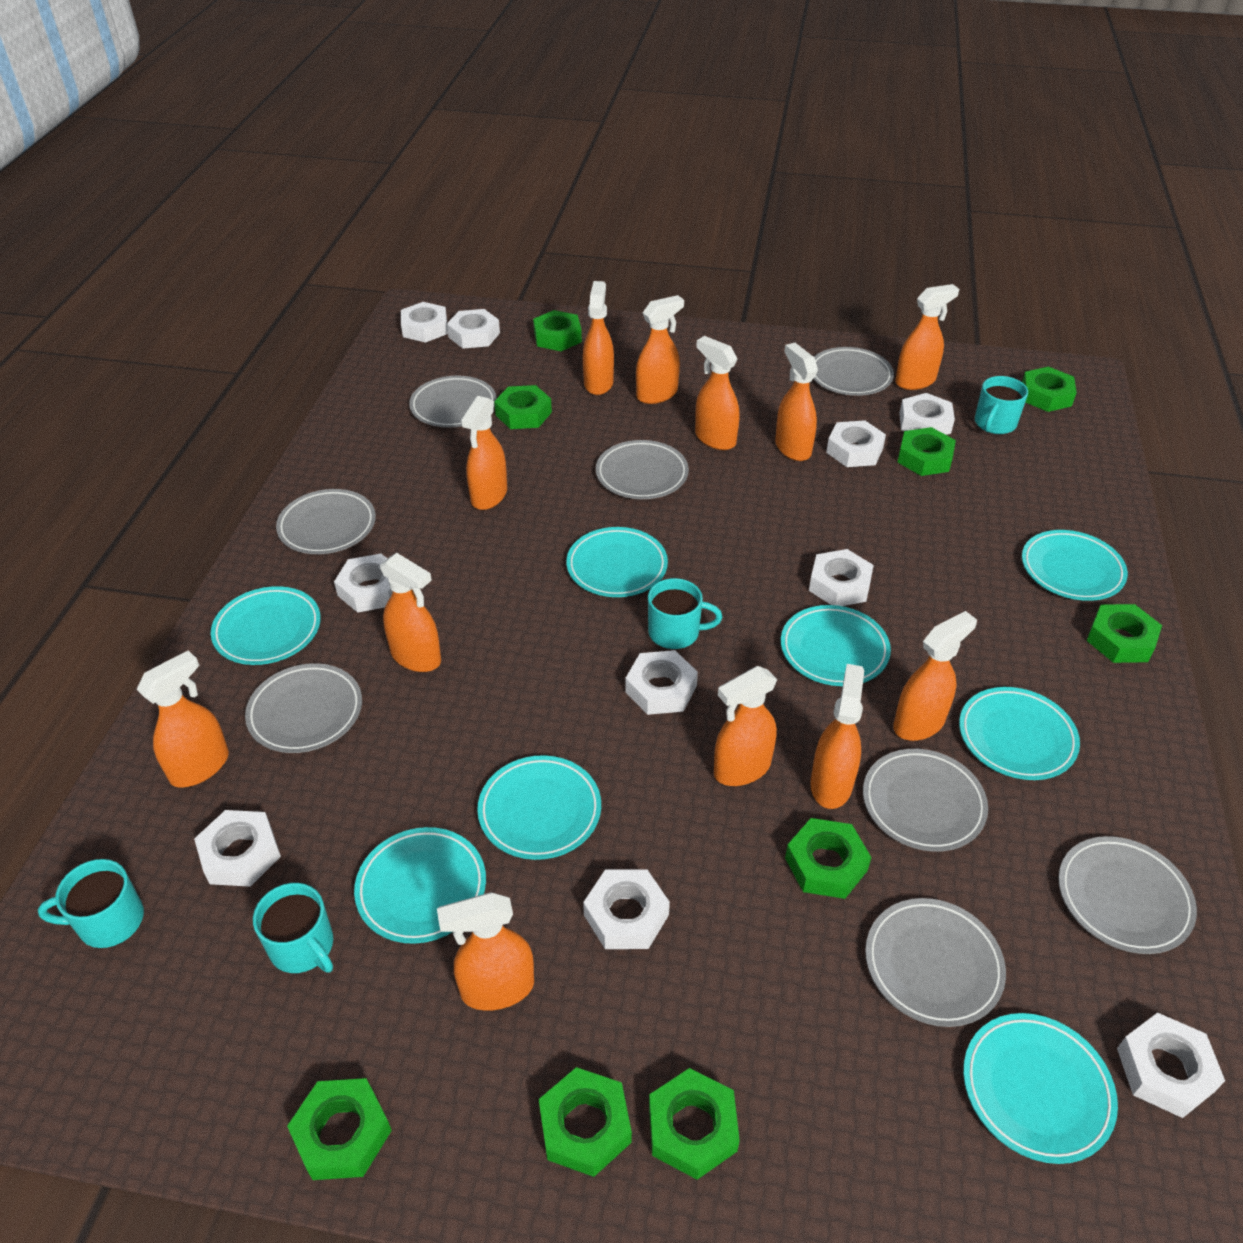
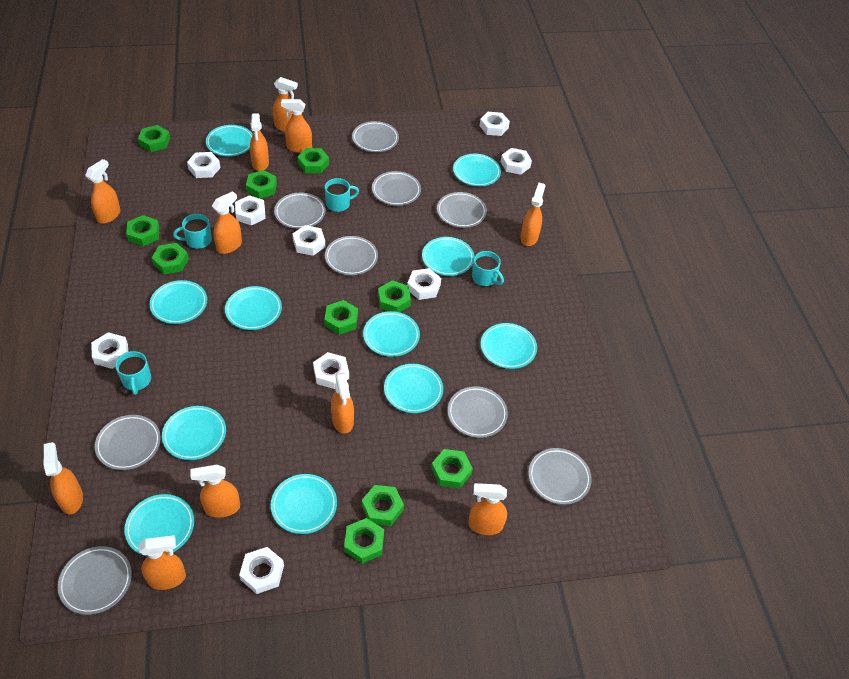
green nut: 9 -> 10
grey plate: 8 -> 9
orange spray bottle: 12 -> 11
turquoise plate: 8 -> 11
white nut: 10 -> 9

